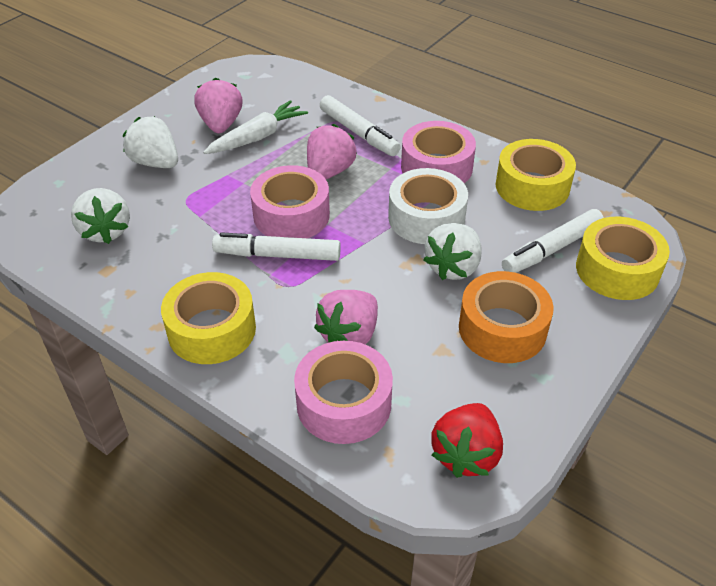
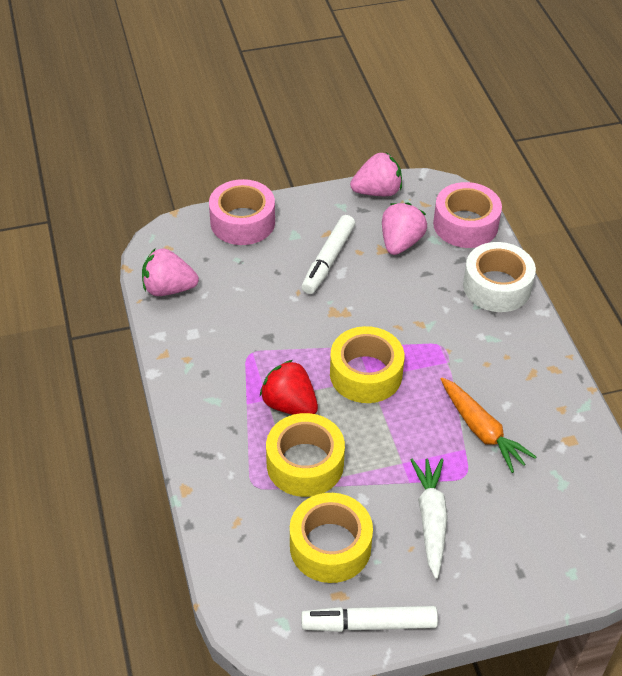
orange carrot: 0 -> 1
orange tape: 1 -> 0
pink tape: 3 -> 2
white marker: 3 -> 2
white strawberry: 3 -> 0

